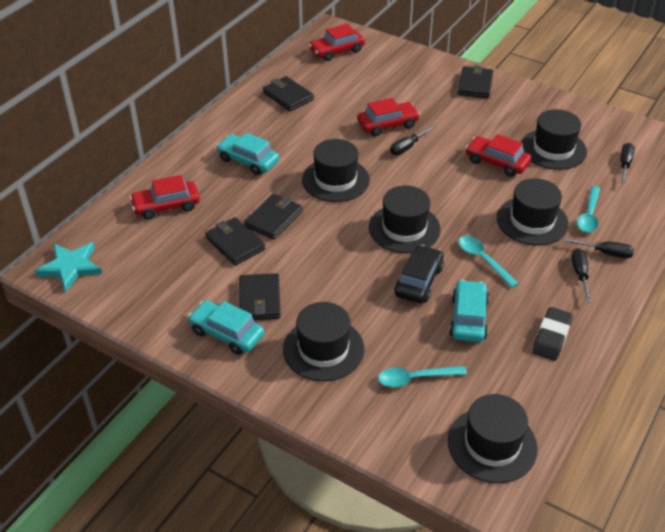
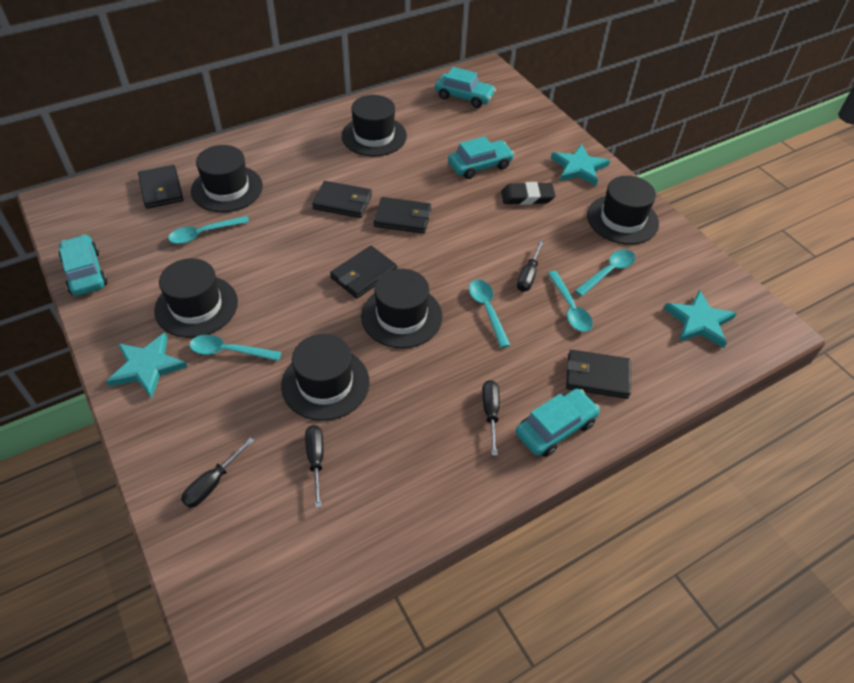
black car: 1 -> 0
red car: 4 -> 0
turquoise car: 3 -> 4
turquoise spoon: 3 -> 5
turquoise star: 1 -> 3

